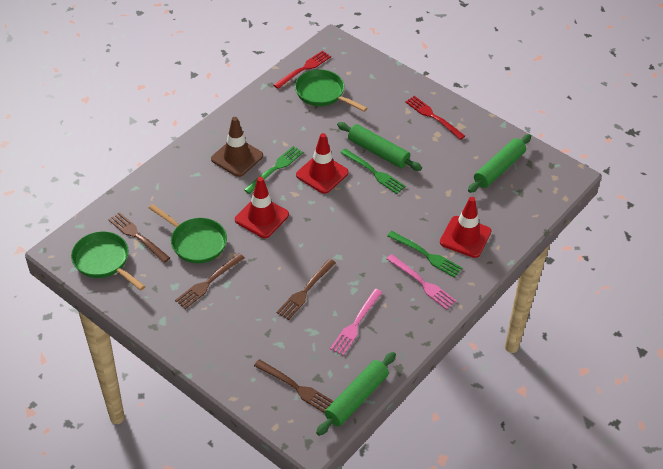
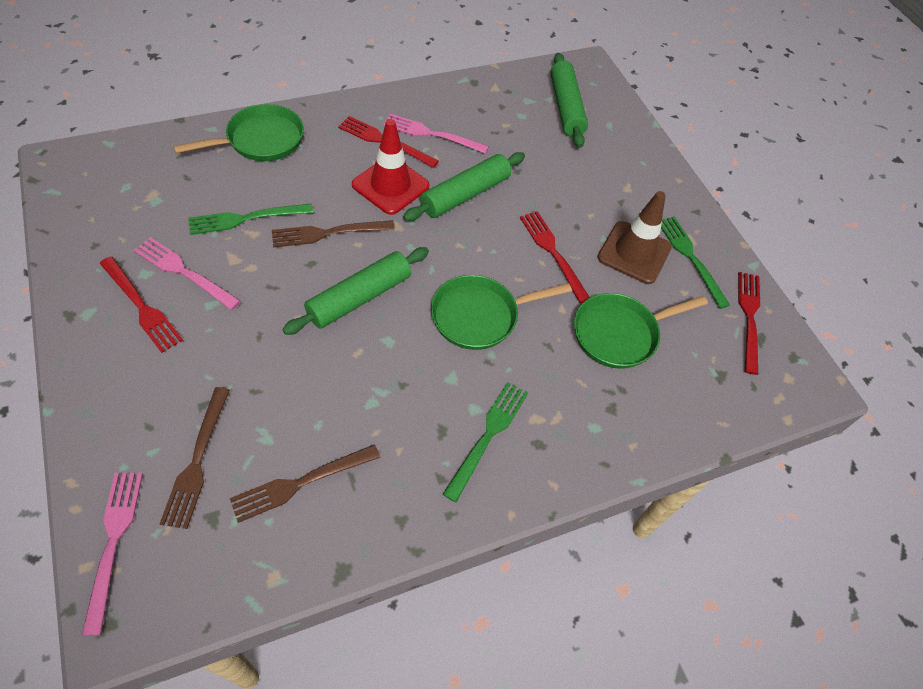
brown fork: 4 -> 3
pink fork: 2 -> 3
red fork: 2 -> 4
red traffic cone: 3 -> 1

